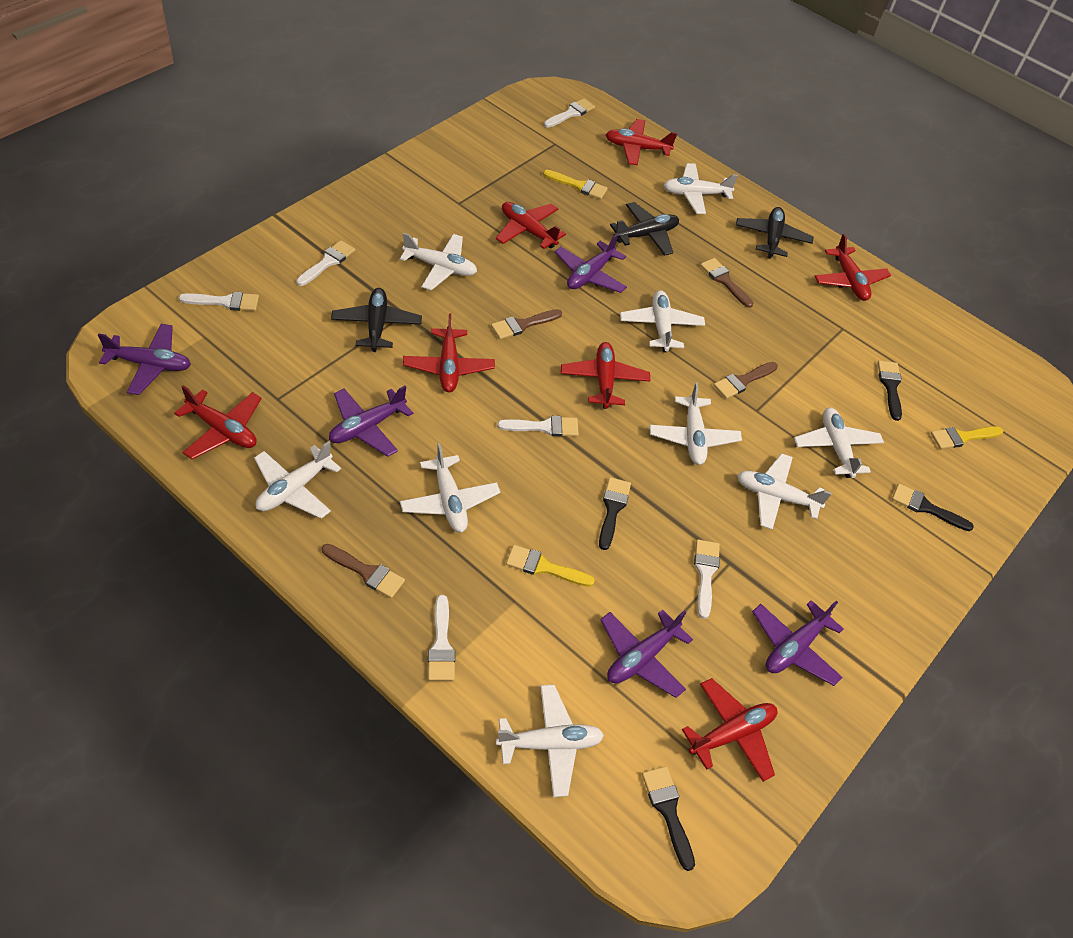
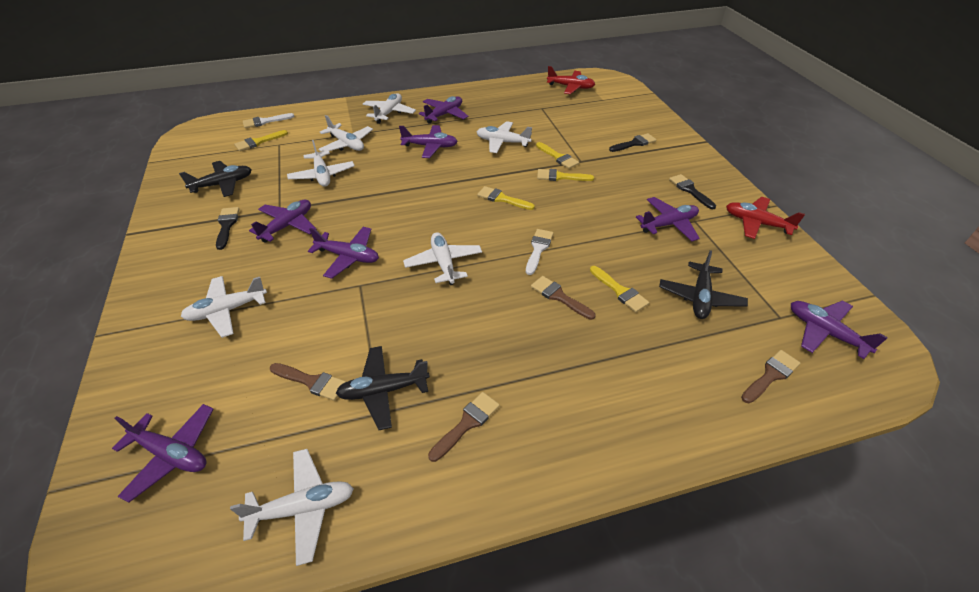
black brush: 4 -> 3
purple plane: 5 -> 7
red plane: 7 -> 2
white brush: 6 -> 2
white plane: 9 -> 7
yellow brush: 3 -> 5

